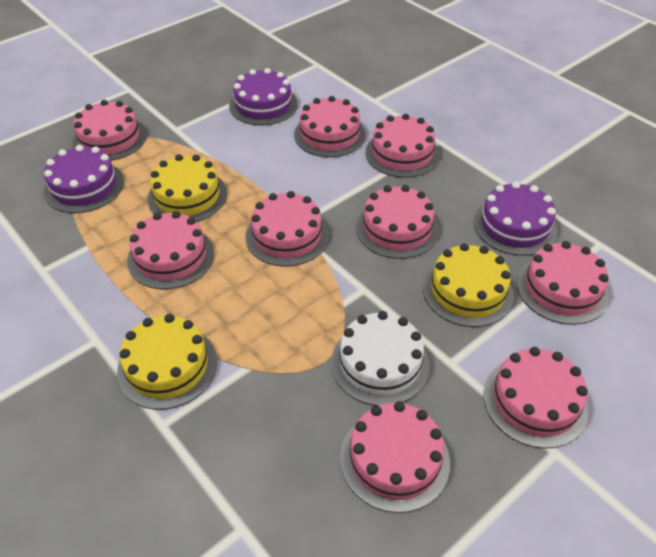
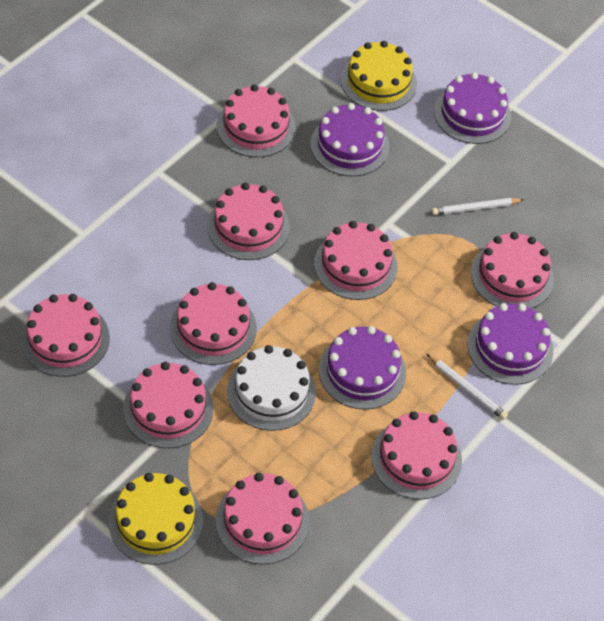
purple cake: 3 -> 4
white pencil: 0 -> 2
yellow cake: 3 -> 2

